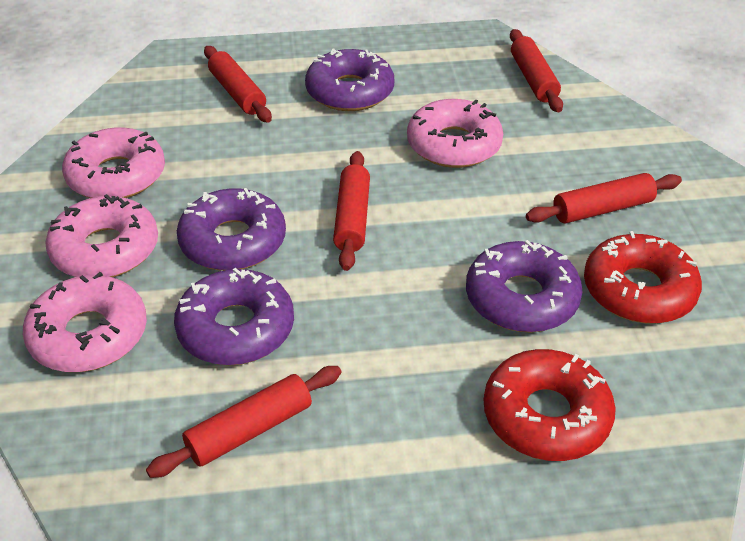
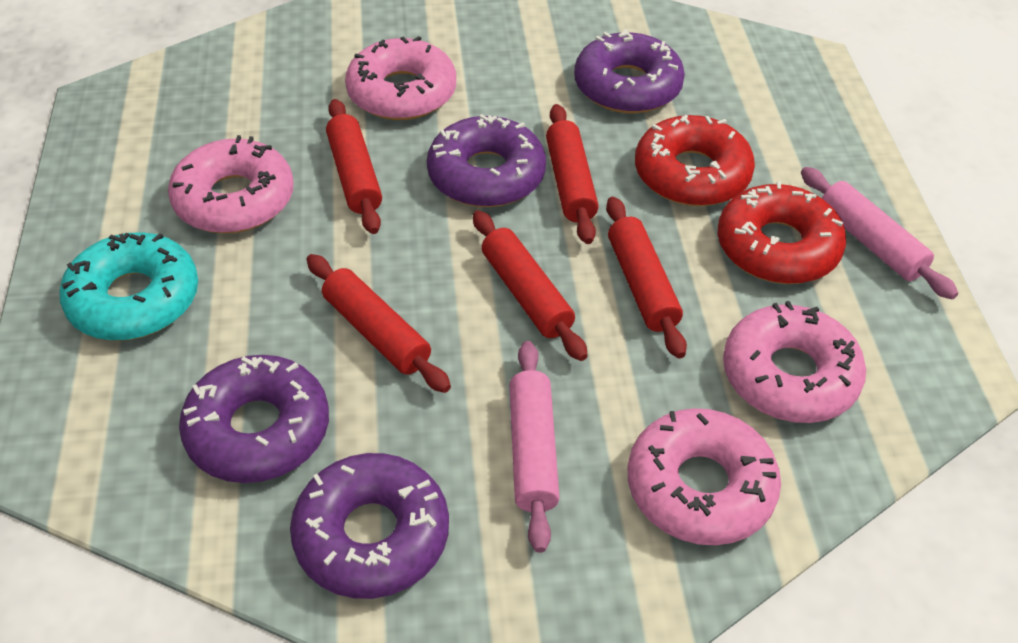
pink rolling pin: 0 -> 2
turquoise donut: 0 -> 1

